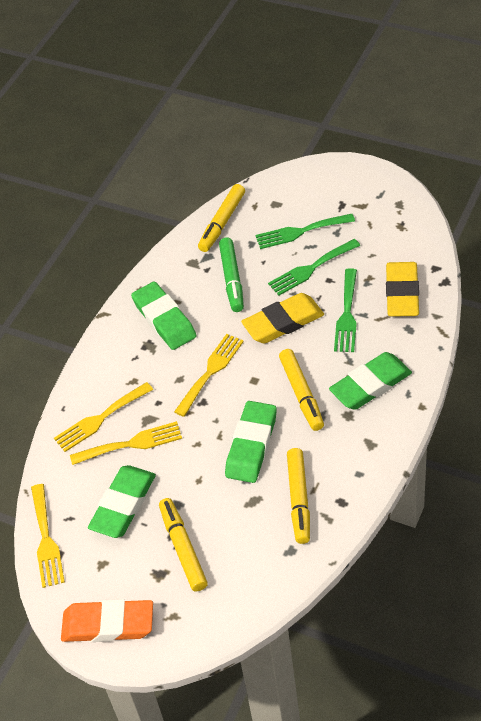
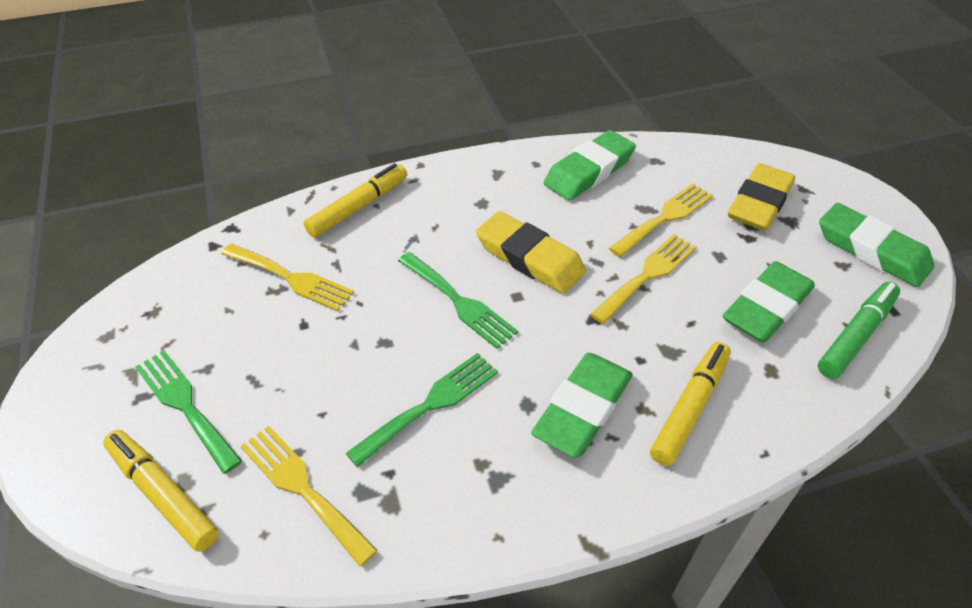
orange eraser: 1 -> 0
yellow marker: 4 -> 3

